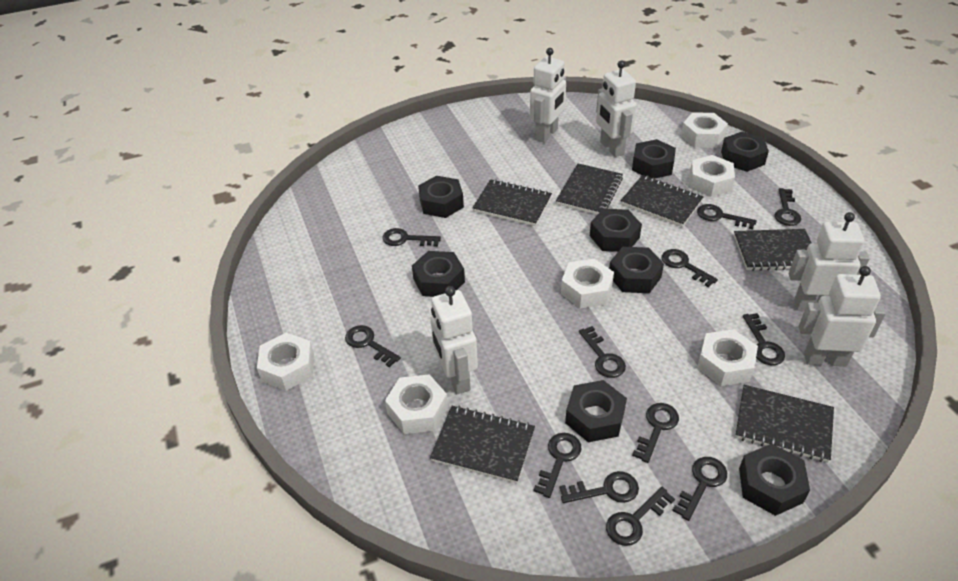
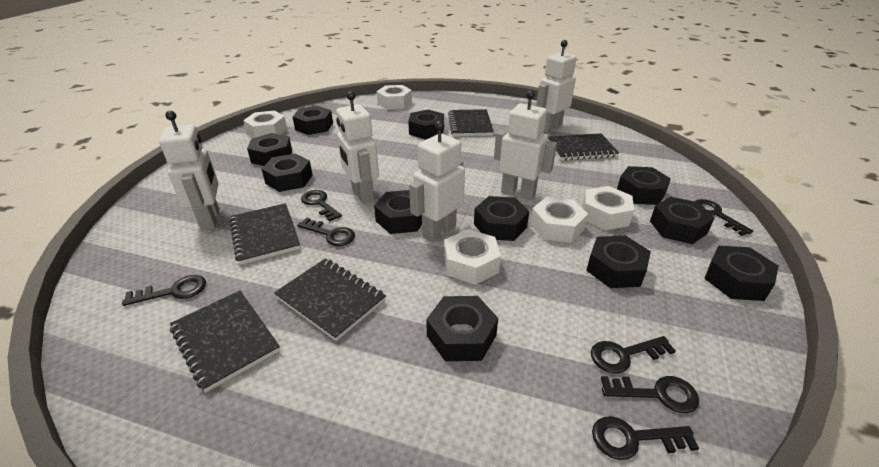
black key: 12 -> 7
black notebook: 6 -> 5
black nut: 8 -> 11
white nut: 6 -> 5

